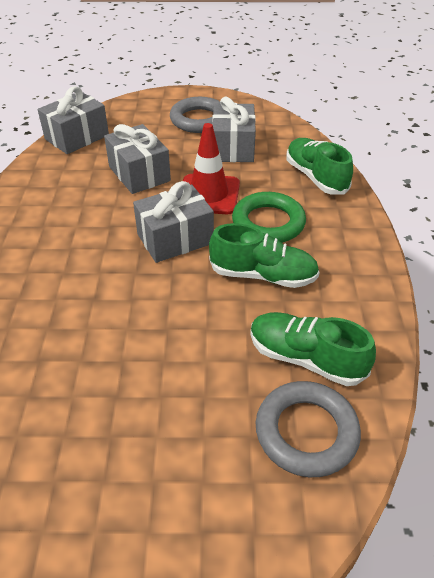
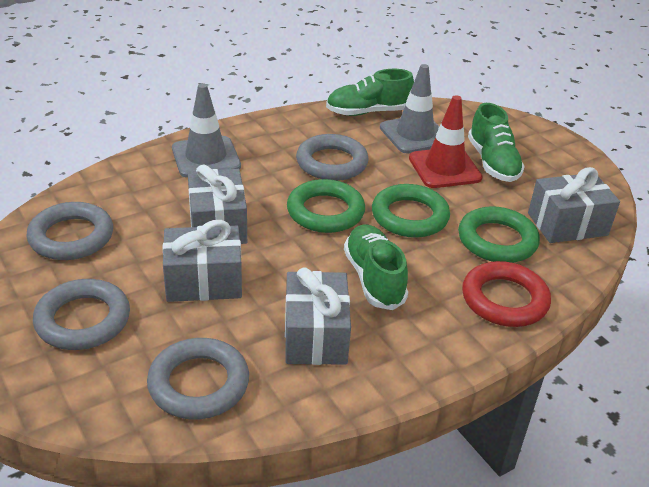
green ring: 1 -> 3
grey ring: 2 -> 4
grey traffic cone: 0 -> 2
red ring: 0 -> 1

